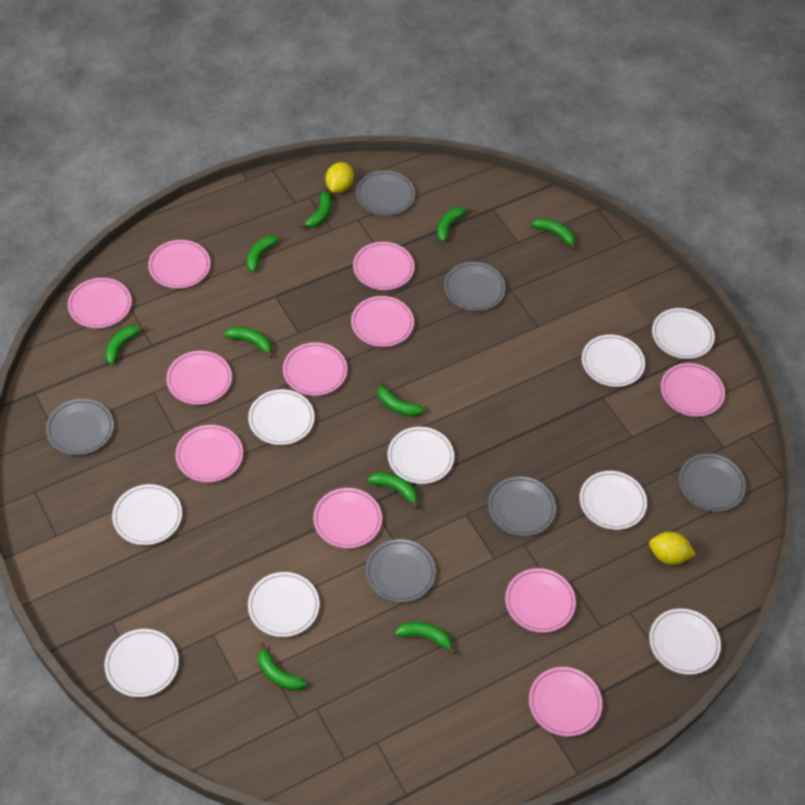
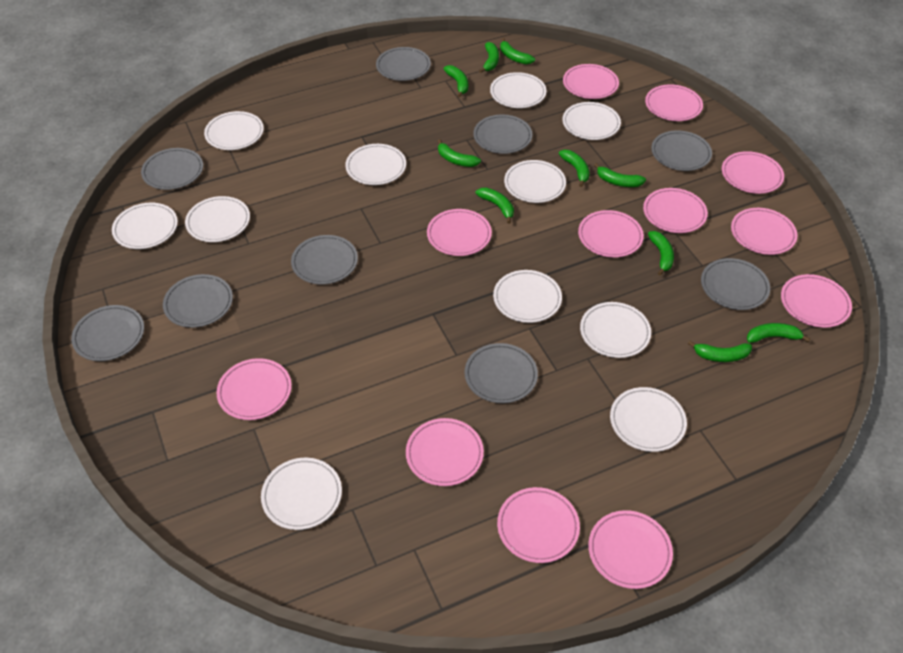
grey plate: 6 -> 9
pink plate: 11 -> 12
white plate: 9 -> 11
yellow lemon: 2 -> 0

